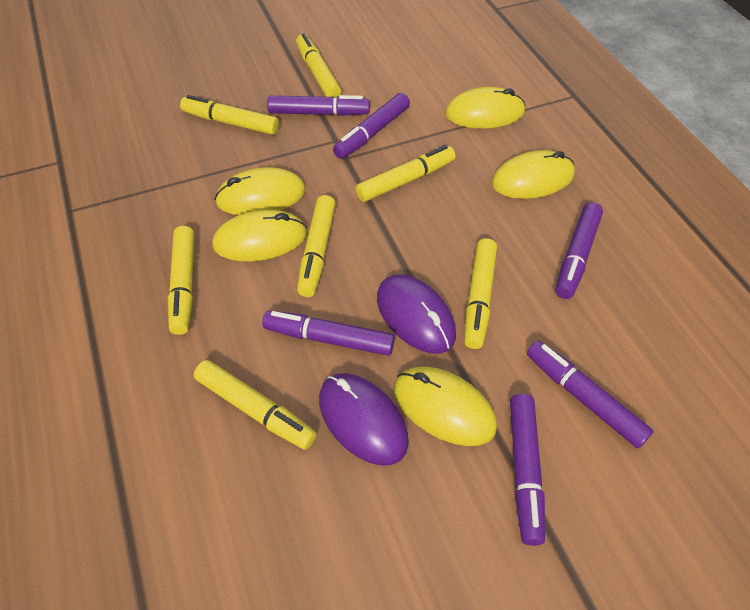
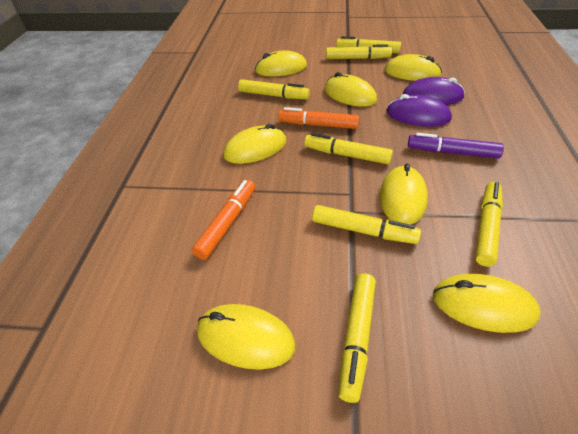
orange marker: 0 -> 2
purple marker: 6 -> 1
yellow mouse: 5 -> 7

